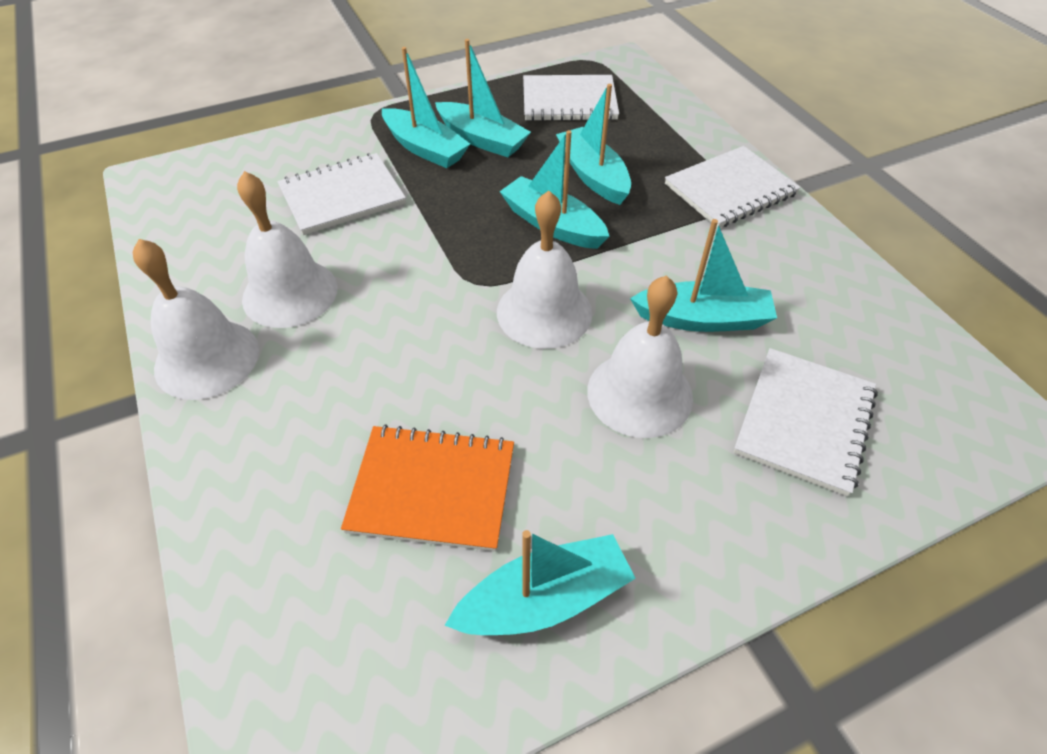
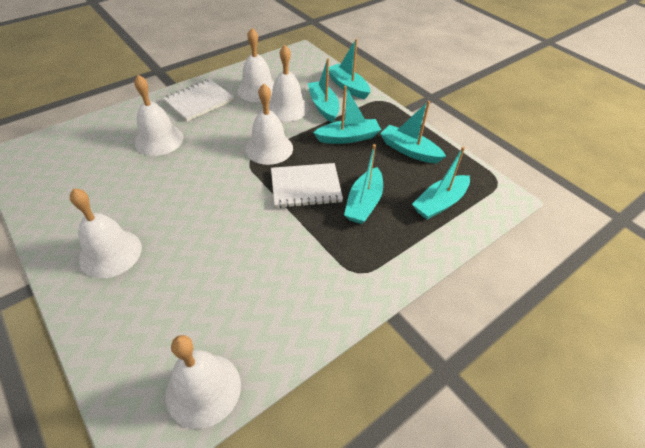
orange notebook: 1 -> 0
white bell: 4 -> 6
white notebook: 4 -> 2

